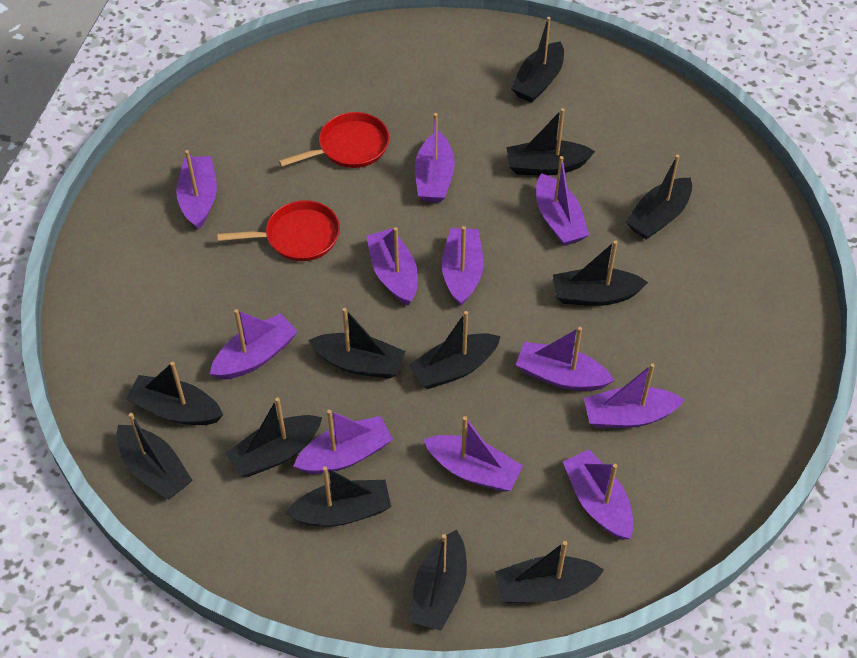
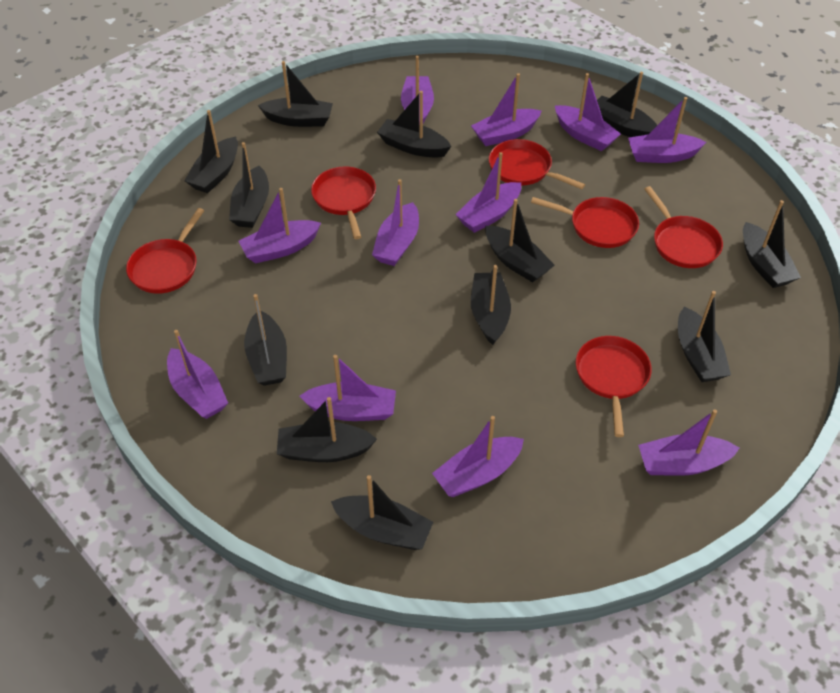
red pan: 2 -> 6

